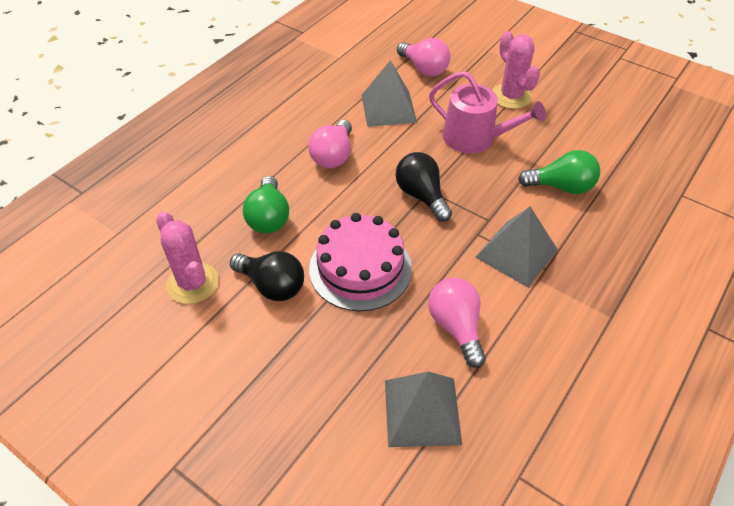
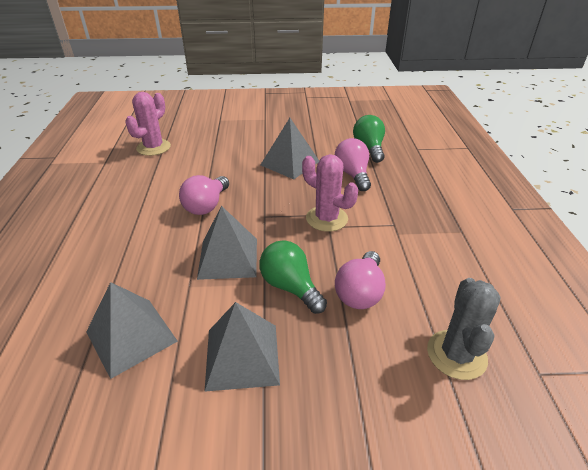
black light bulb: 2 -> 0
grey cactus: 0 -> 1
grey pyramid: 3 -> 4
pink cake: 1 -> 0
pink watering can: 1 -> 0

